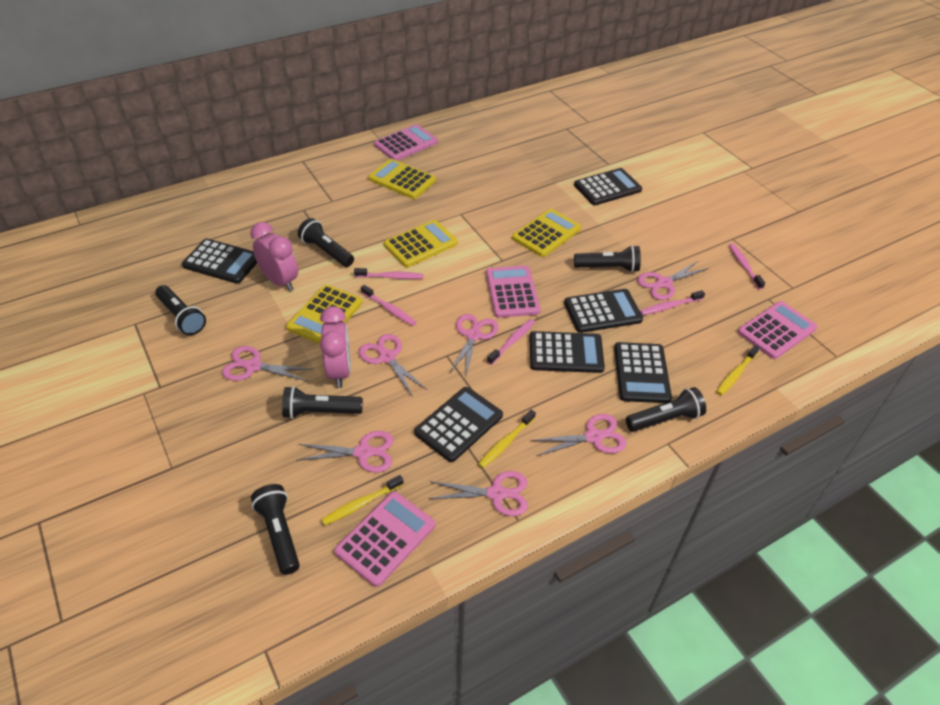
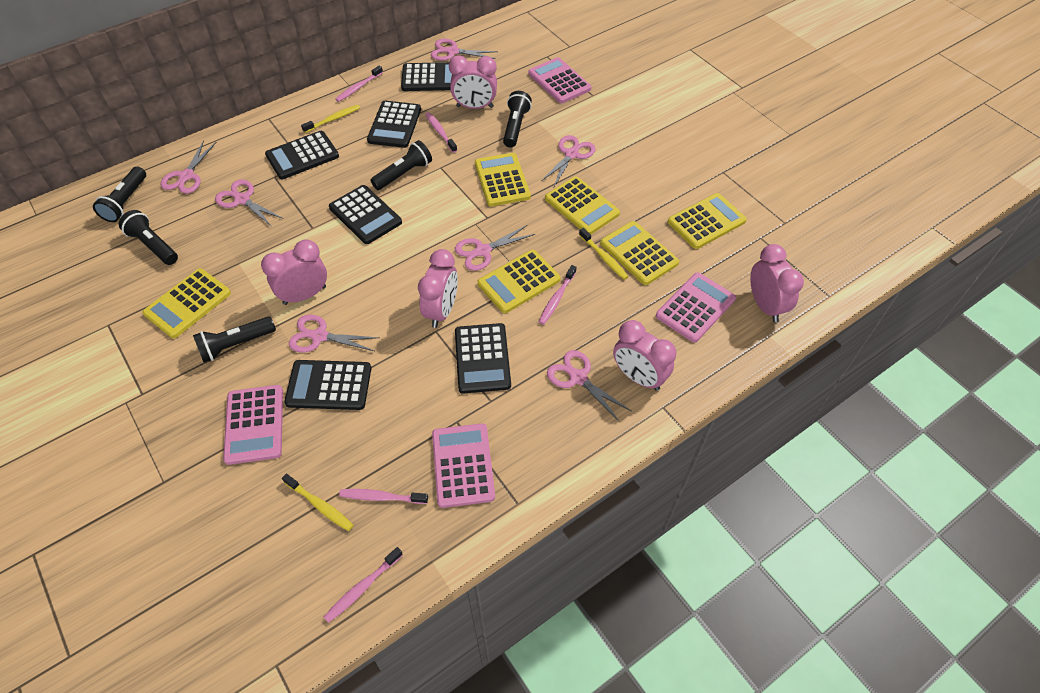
black flashlight: 6 -> 5
pink clock: 2 -> 5
yellow calculator: 4 -> 6

